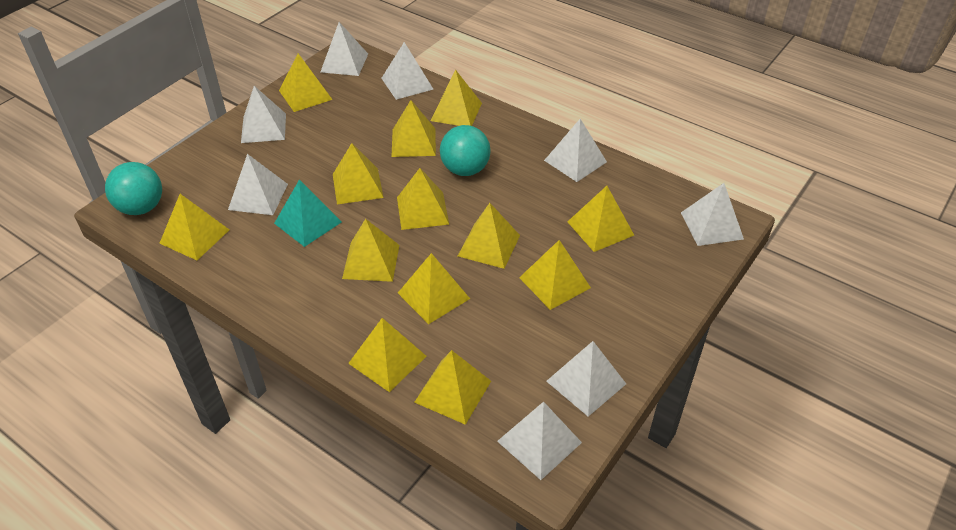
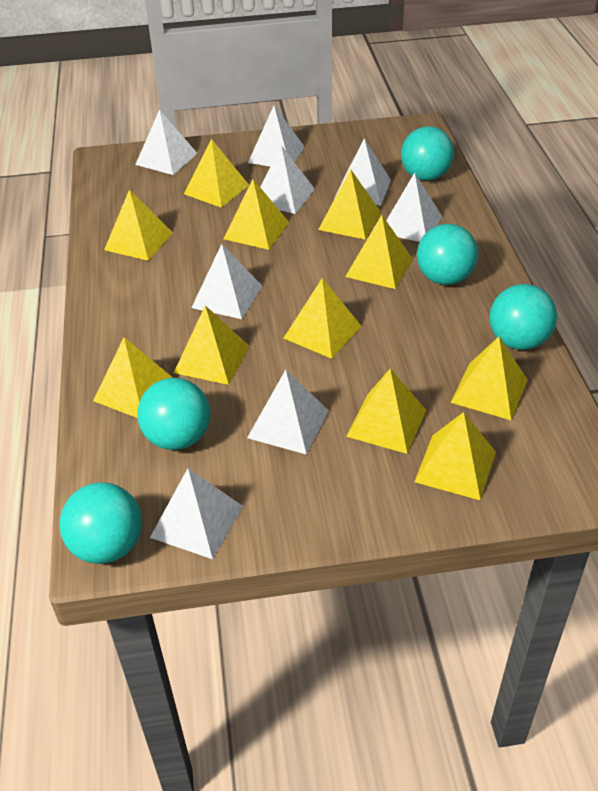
turquoise ball: 2 -> 5
turquoise pyramid: 1 -> 0
yellow pyramid: 13 -> 11

